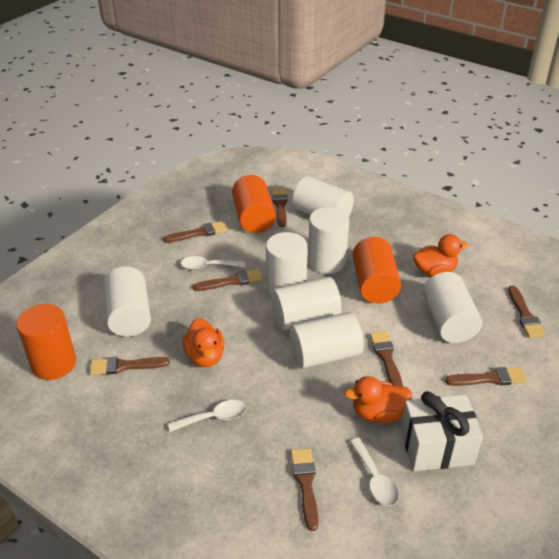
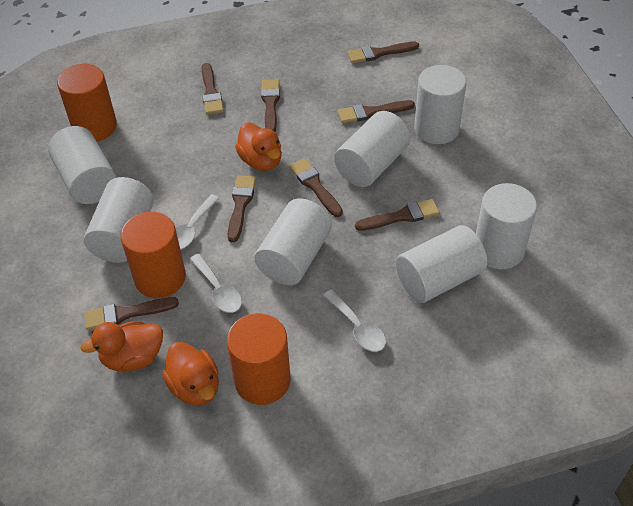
white gift: 1 -> 0

